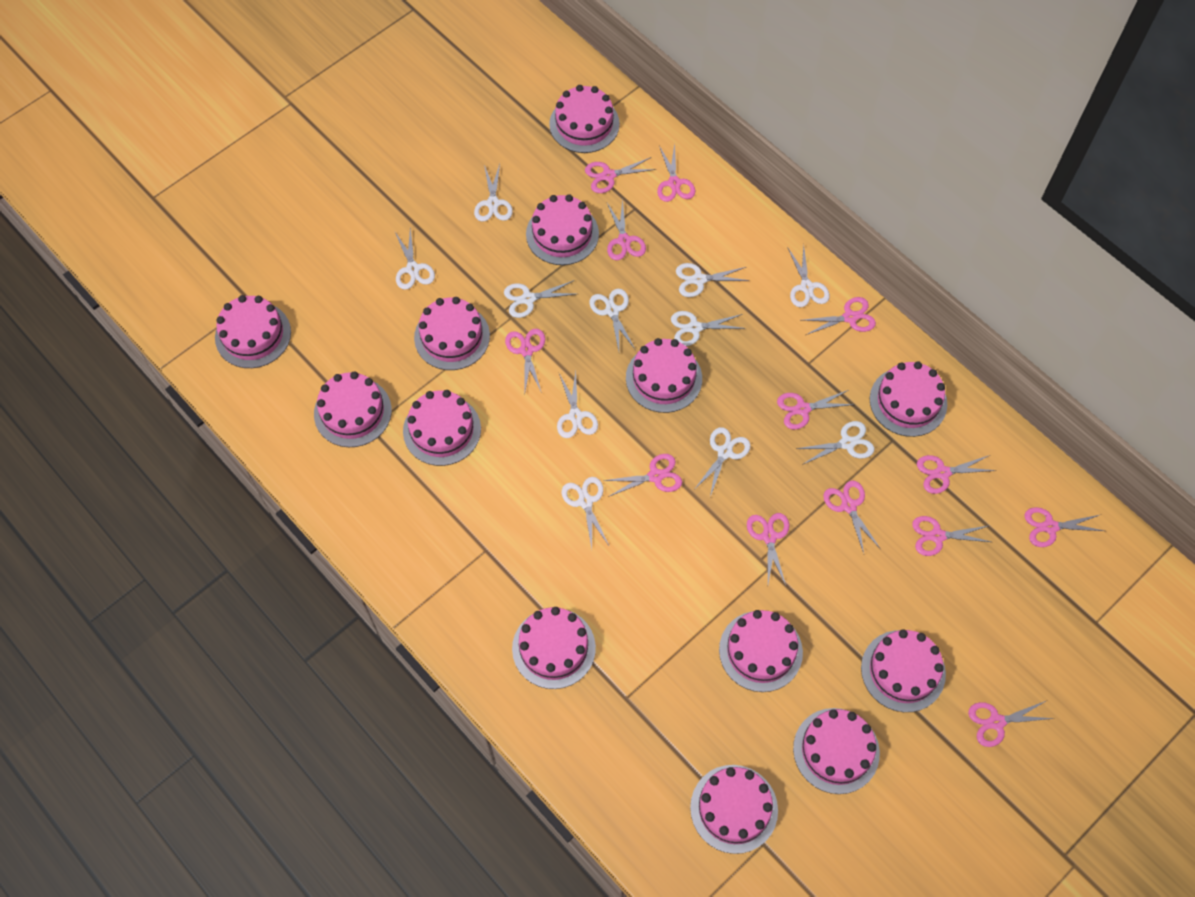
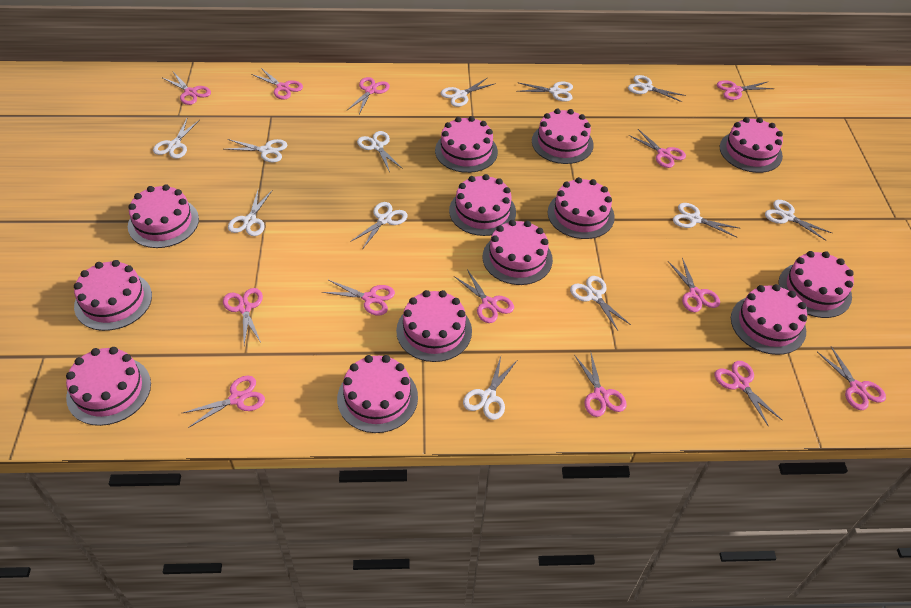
white scissors: 11 -> 12

